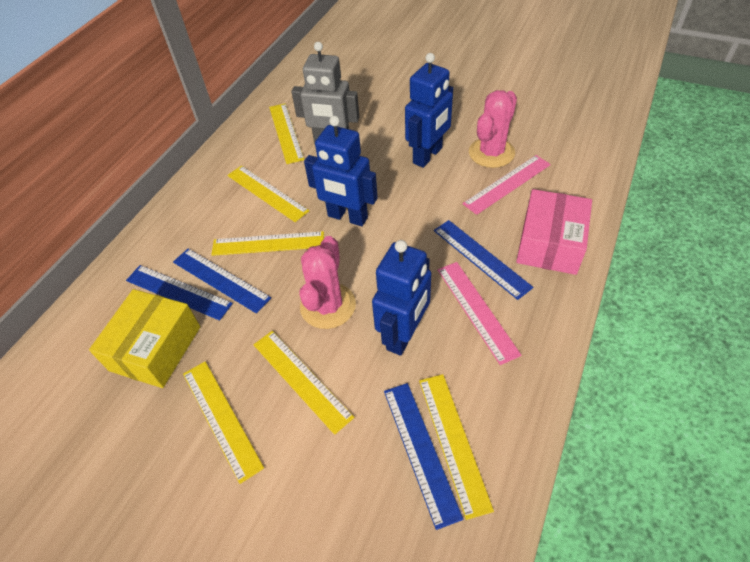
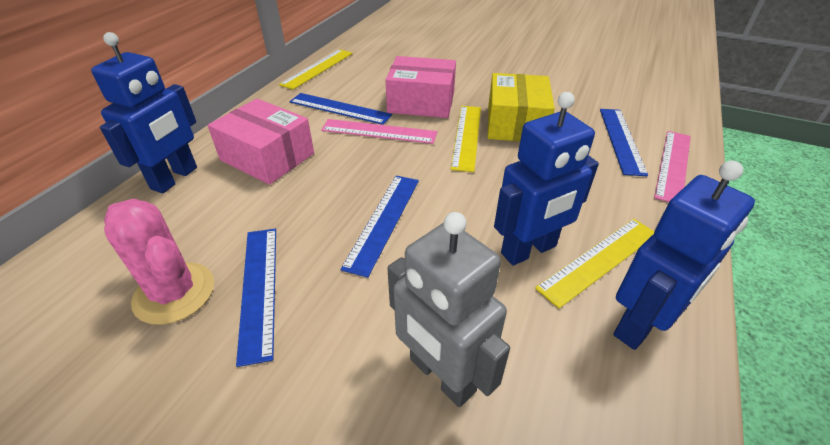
pink box: 1 -> 2
pink cactus: 2 -> 1
yellow ruler: 6 -> 3

